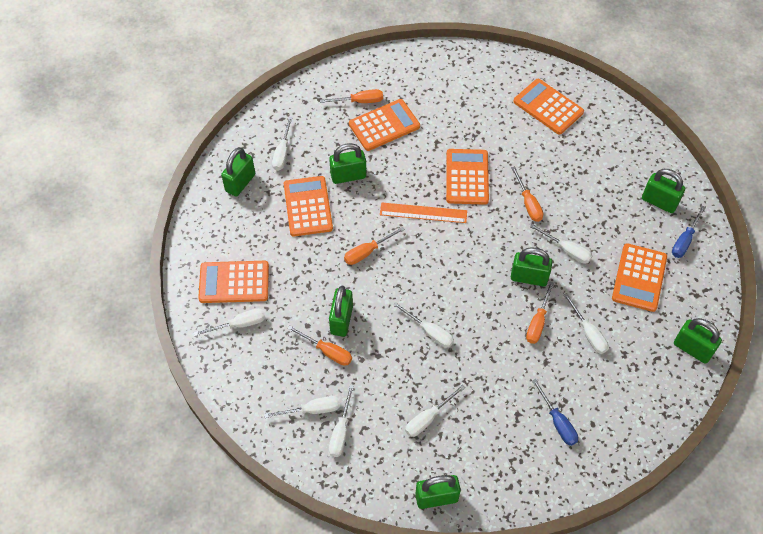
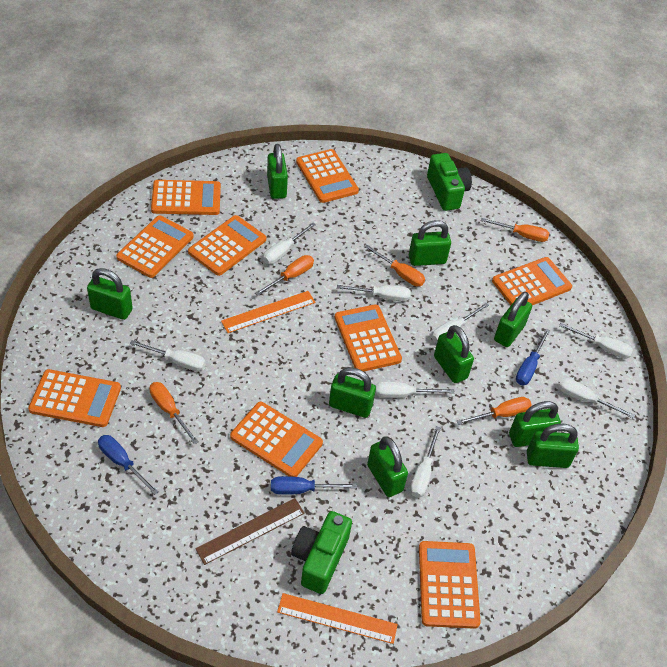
blue screwdriver: 2 -> 3
brown ruler: 0 -> 1
green camera: 0 -> 2
green padlock: 7 -> 9
orange calculator: 6 -> 9
orange ruler: 1 -> 2

